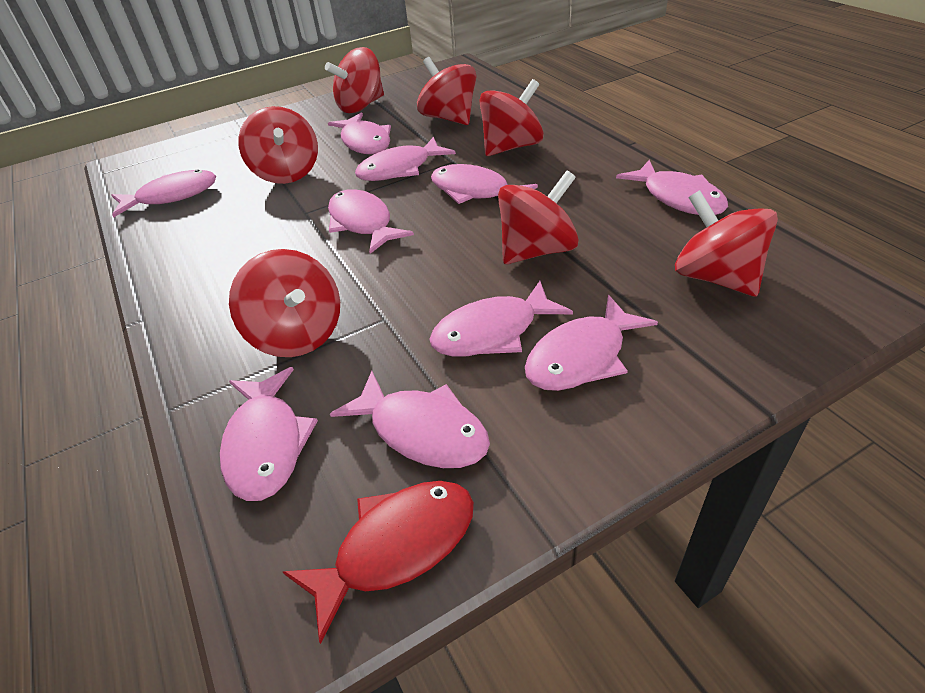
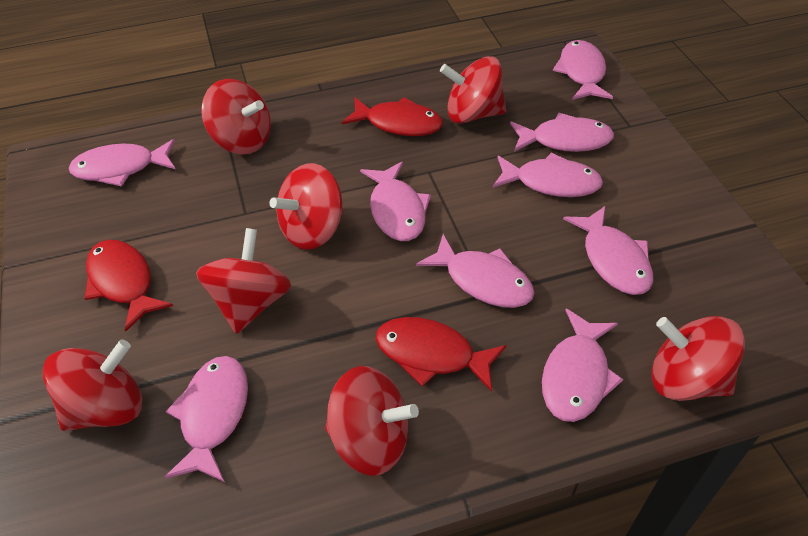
pink fish: 10 -> 9
red fish: 1 -> 3

